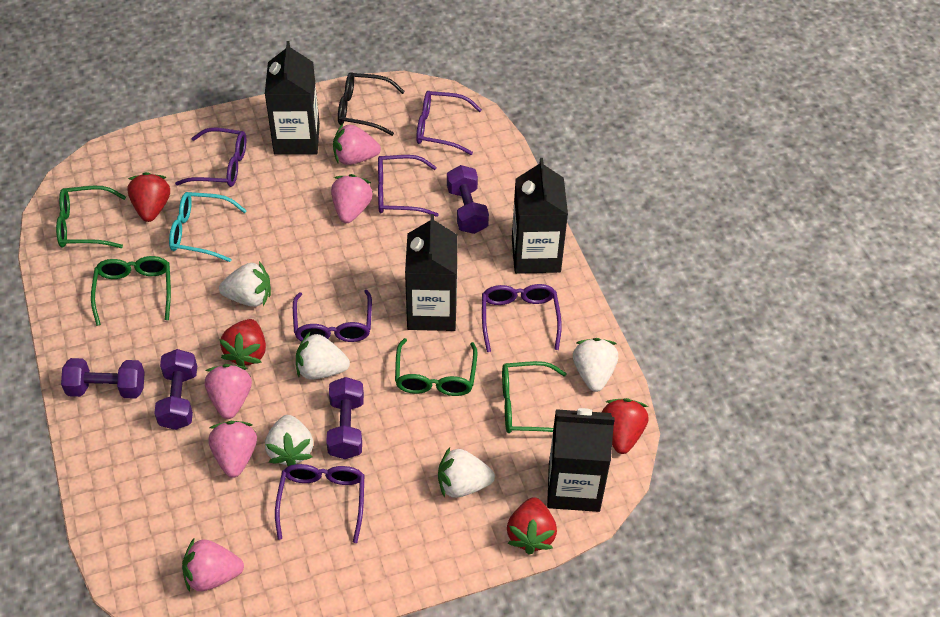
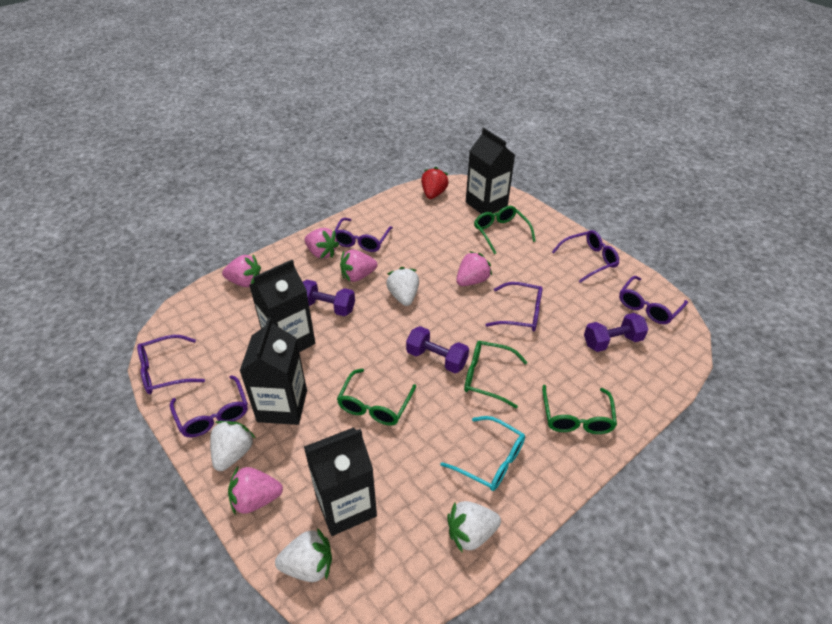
black glasses: 1 -> 0
purple dumbbell: 4 -> 3
red strawberry: 4 -> 1
white strawberry: 5 -> 4

